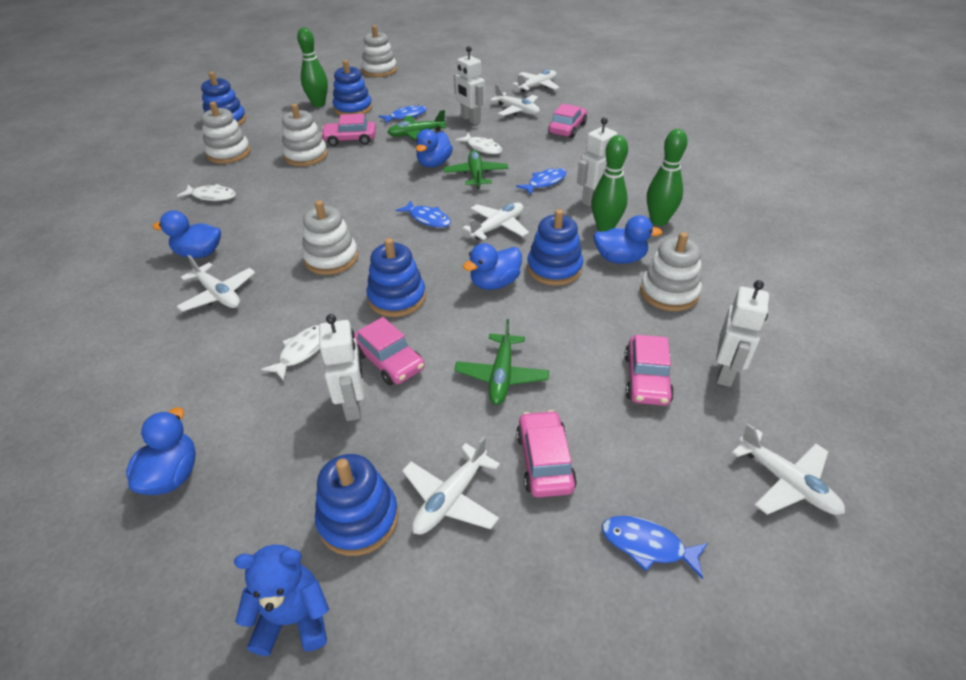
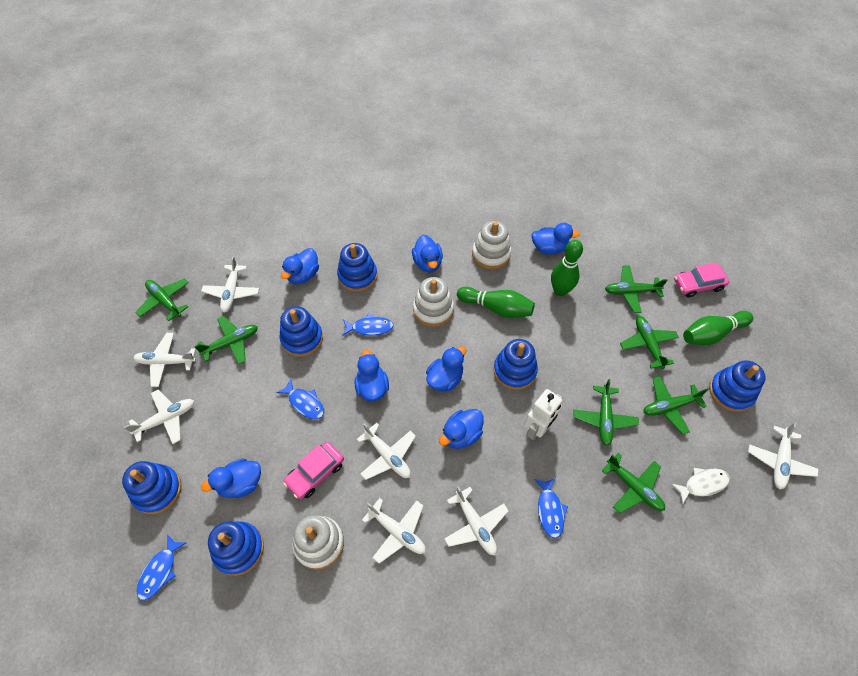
blue duck: 5 -> 7
blue stacking toy: 5 -> 6
blue teddy bear: 1 -> 0
green plane: 3 -> 7
pink car: 5 -> 2
white fish: 3 -> 1
white plane: 6 -> 7
white robot: 4 -> 1
white stacking toy: 5 -> 3

